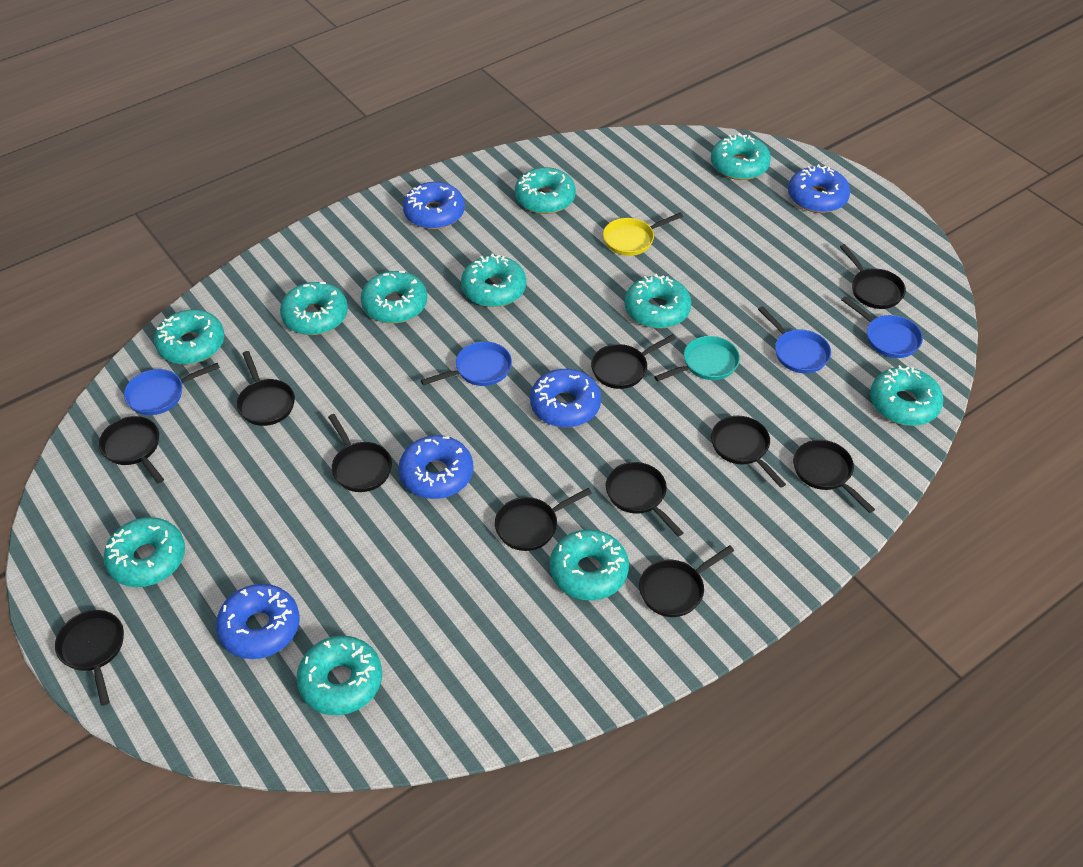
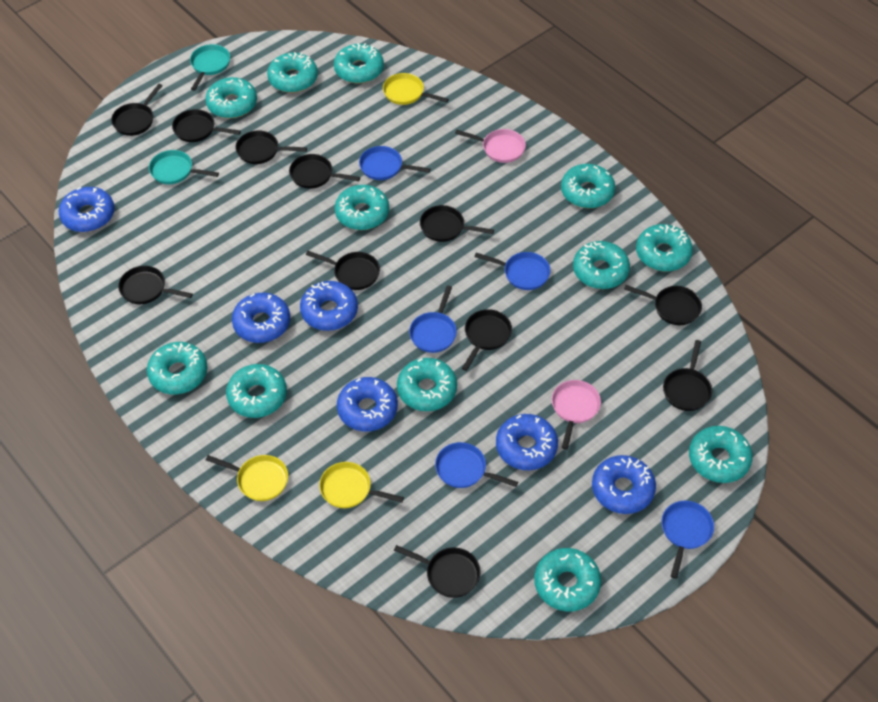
blue donut: 5 -> 6
blue pan: 4 -> 5
pink pan: 0 -> 2
turquoise donut: 11 -> 12
turquoise pan: 1 -> 2
yellow pan: 1 -> 3

